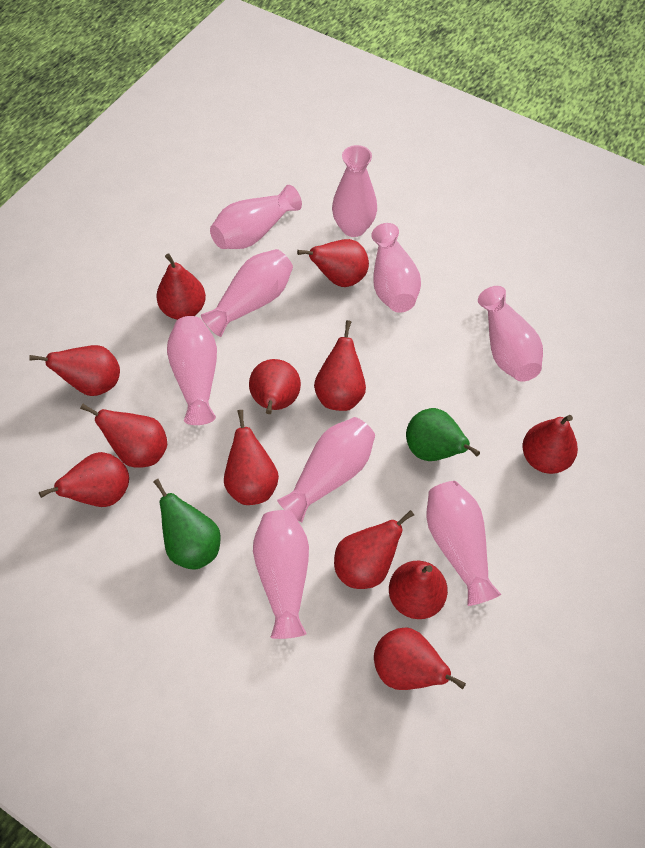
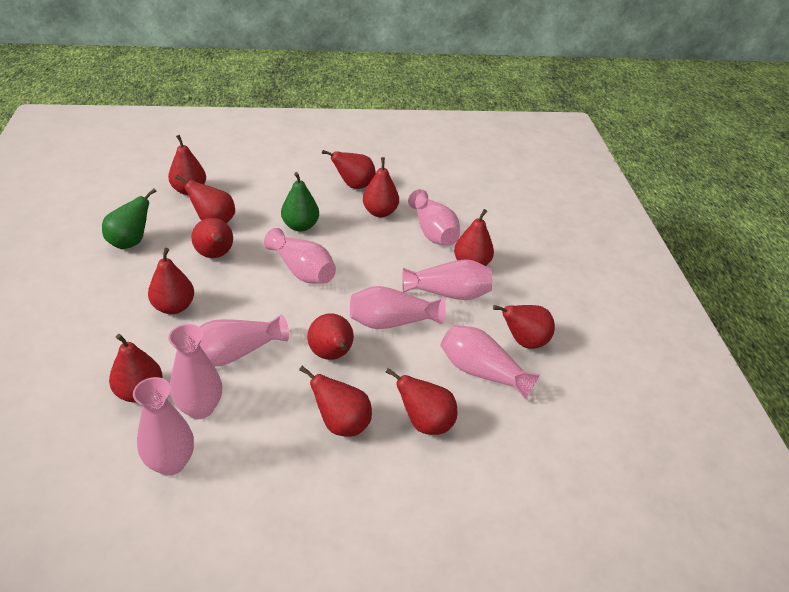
pink vase: 9 -> 8

